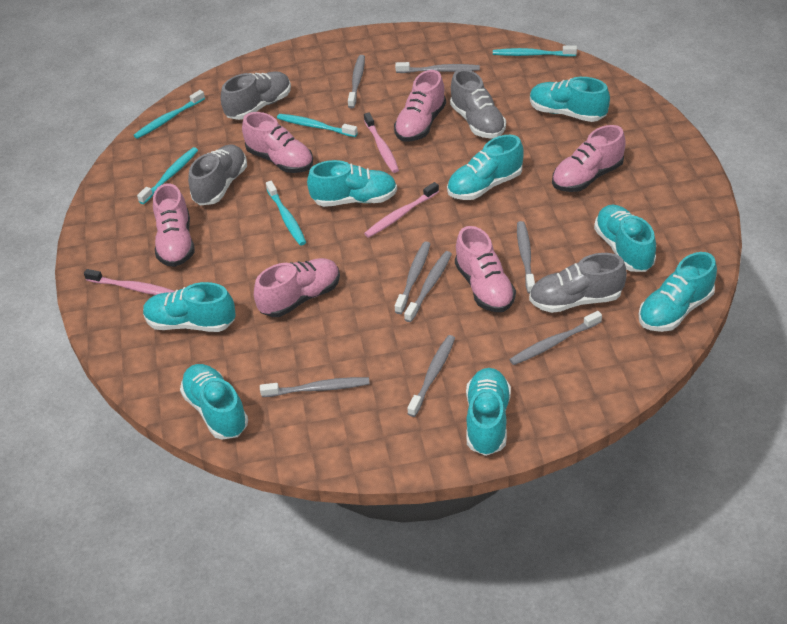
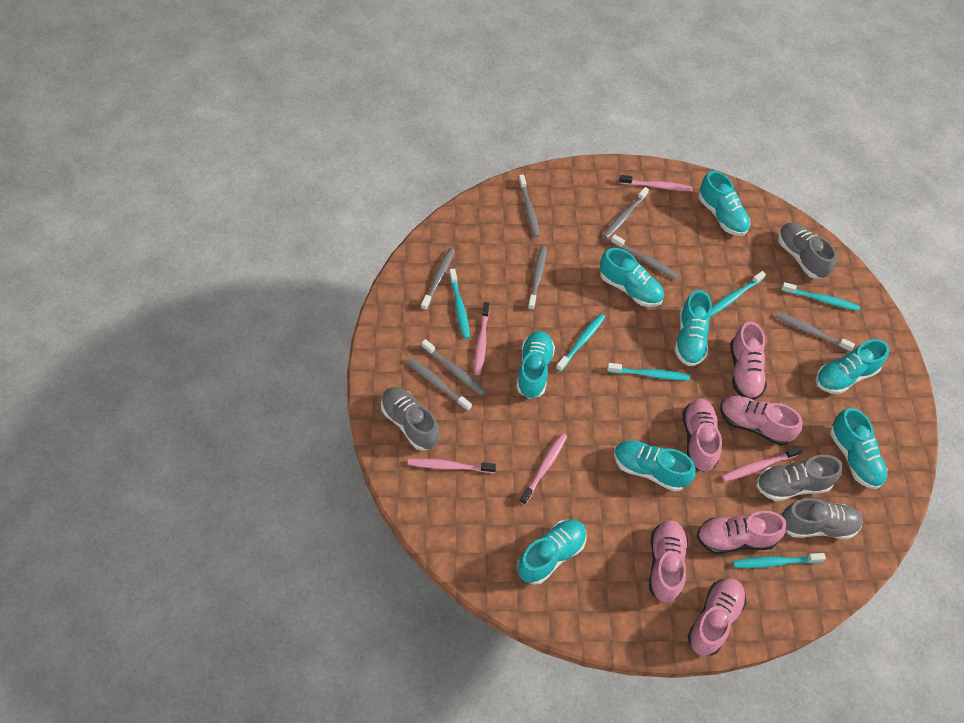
pink toothbrush: 3 -> 5
turquoise toothbrush: 5 -> 6

